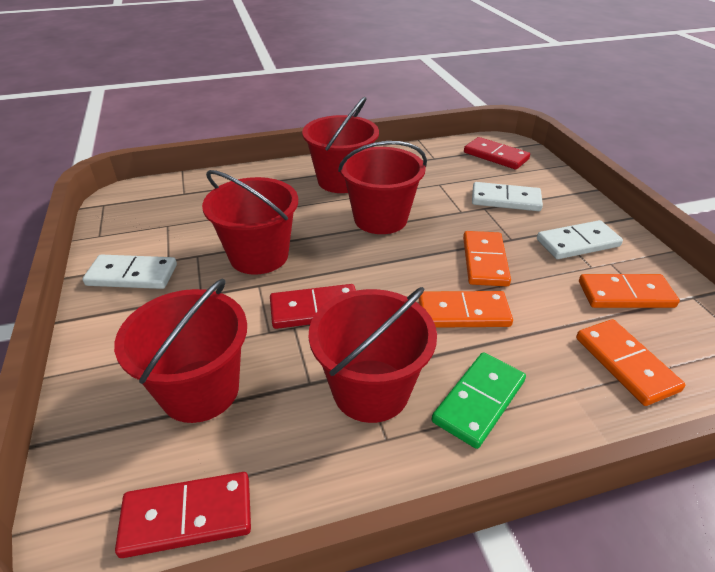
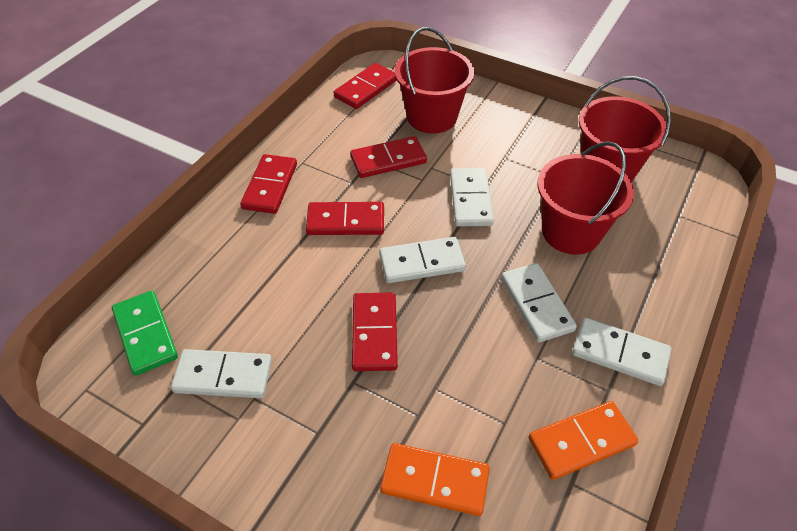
orange domino: 4 -> 2
red bucket: 5 -> 3
red domino: 3 -> 5
white domino: 3 -> 5

